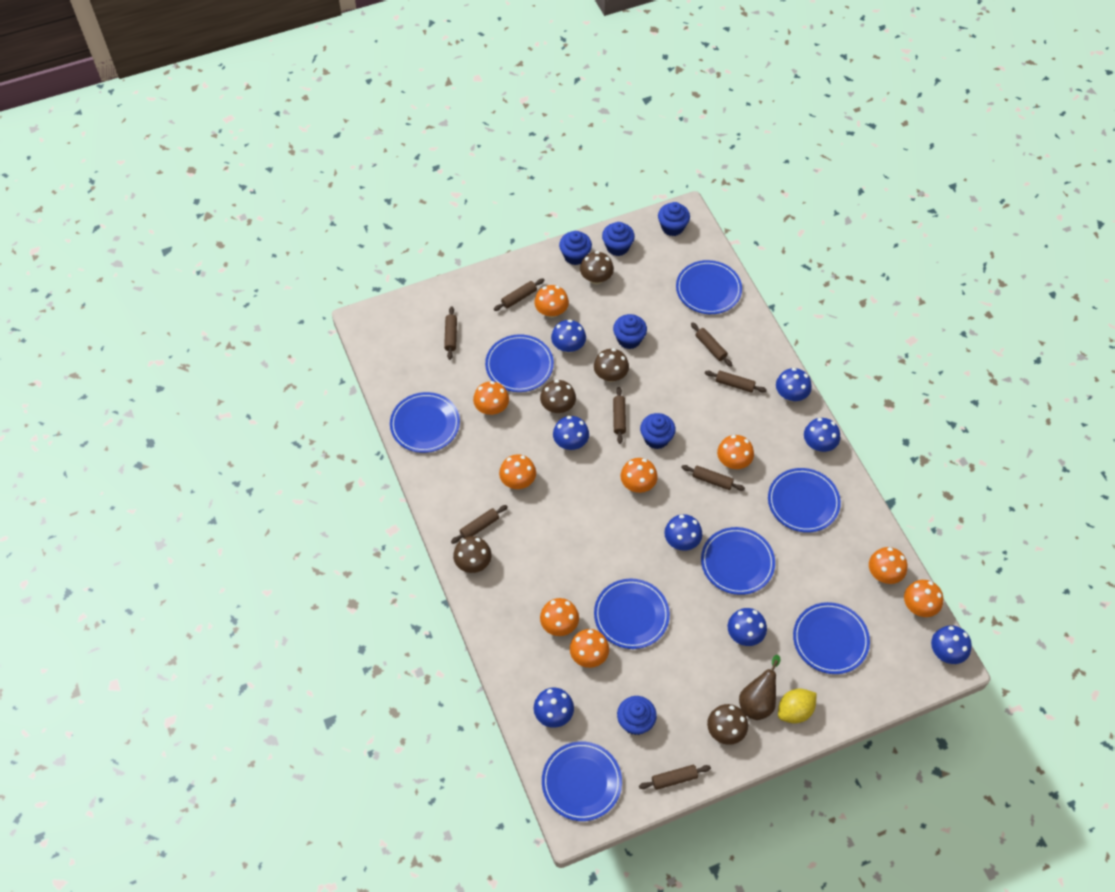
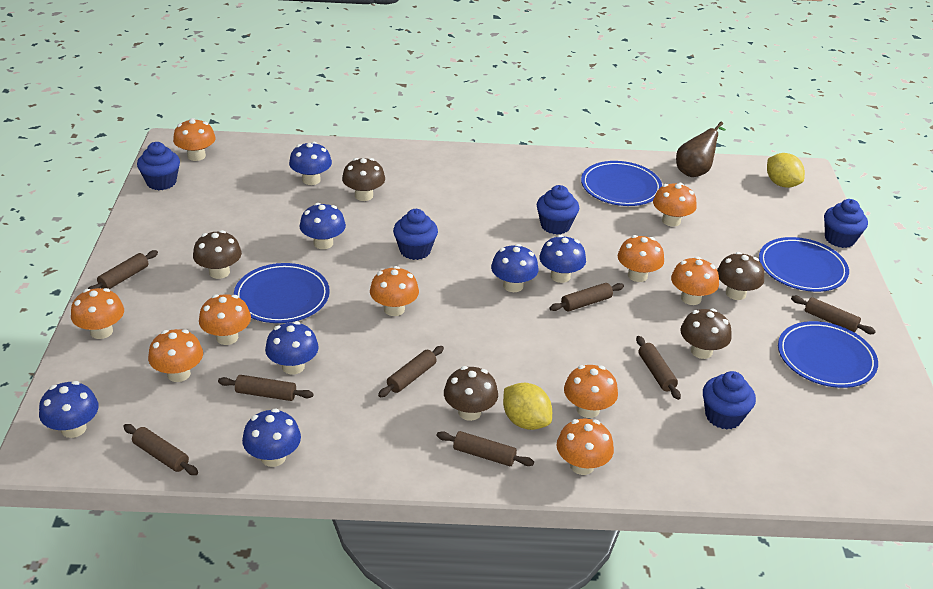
blue cupcake: 6 -> 5
blue mushroom: 8 -> 7
blue plate: 8 -> 4
orange mushroom: 9 -> 10
yellow lemon: 1 -> 2

